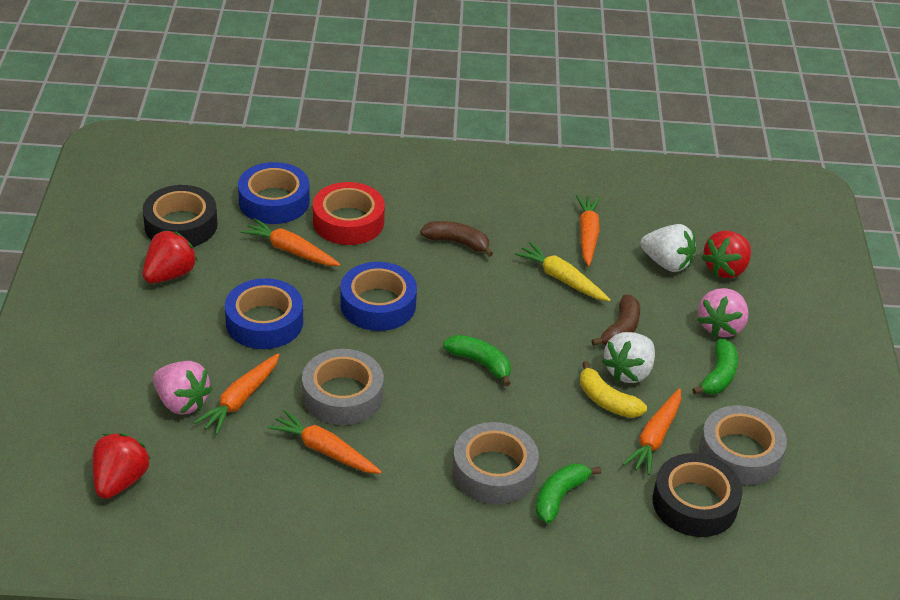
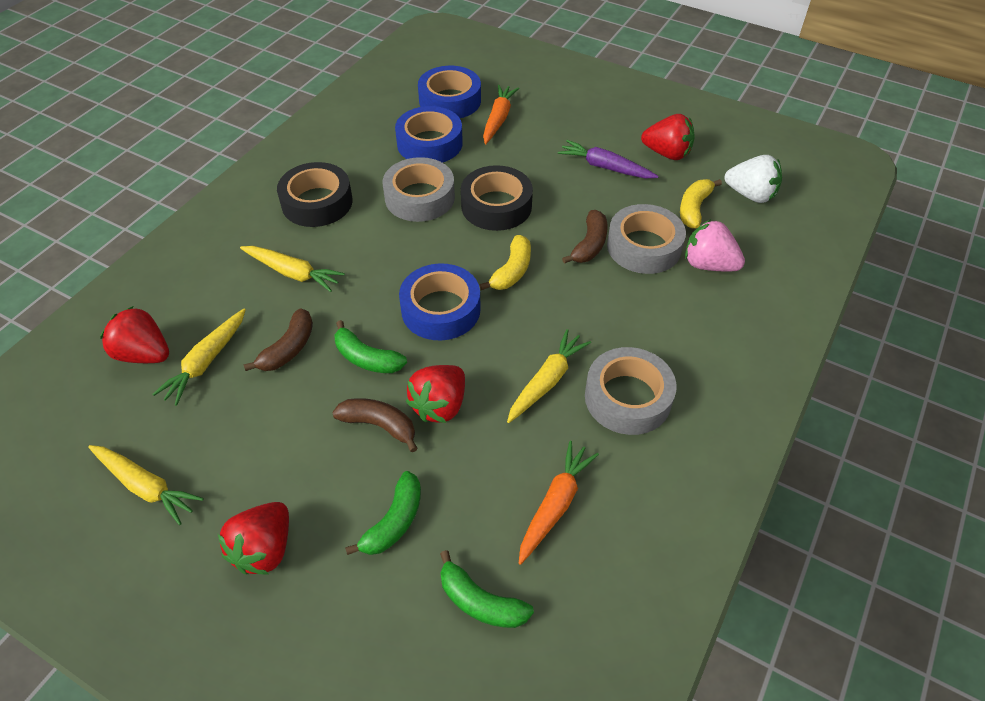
brown banana: 2 -> 3
orange carrot: 5 -> 2
pink strawberry: 2 -> 1
purple carrot: 0 -> 1
red strawberry: 3 -> 4
red tape: 1 -> 0
white strawberry: 2 -> 1
yellow banana: 1 -> 2
yellow carrot: 1 -> 4

